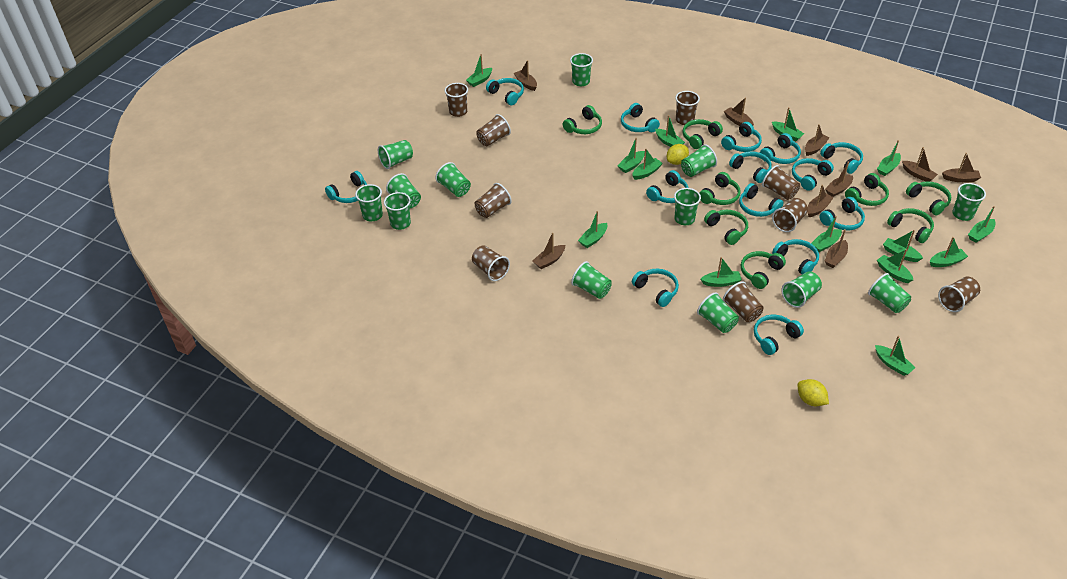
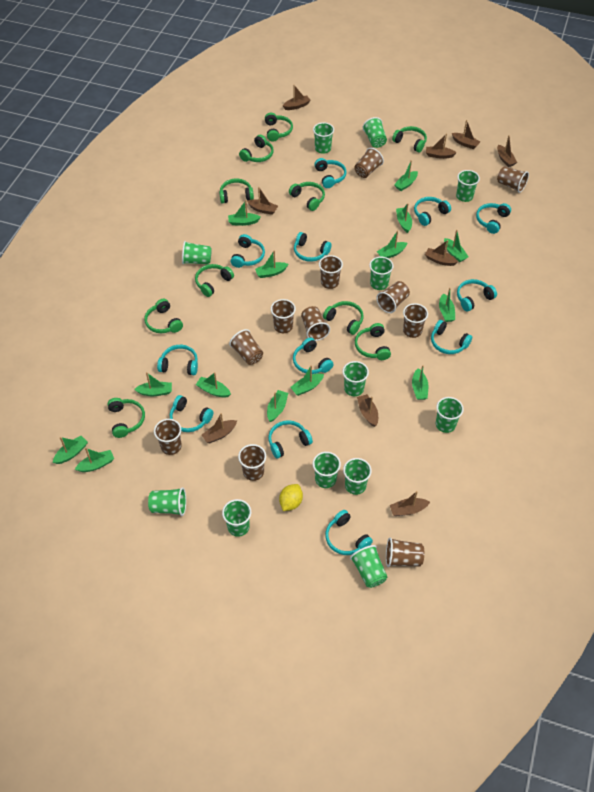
brown cup: 9 -> 11
green cup: 13 -> 12
green headphones: 8 -> 10
turquoise headphones: 14 -> 12
yellow lemon: 2 -> 1

